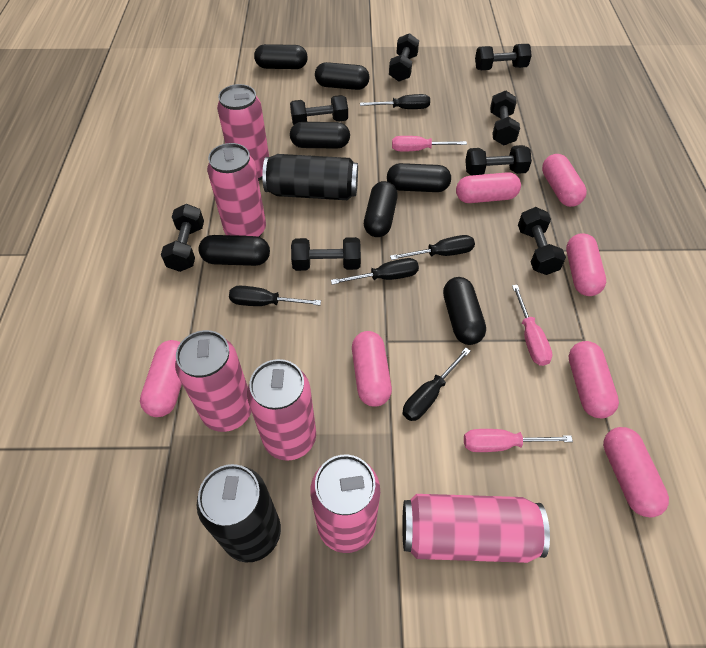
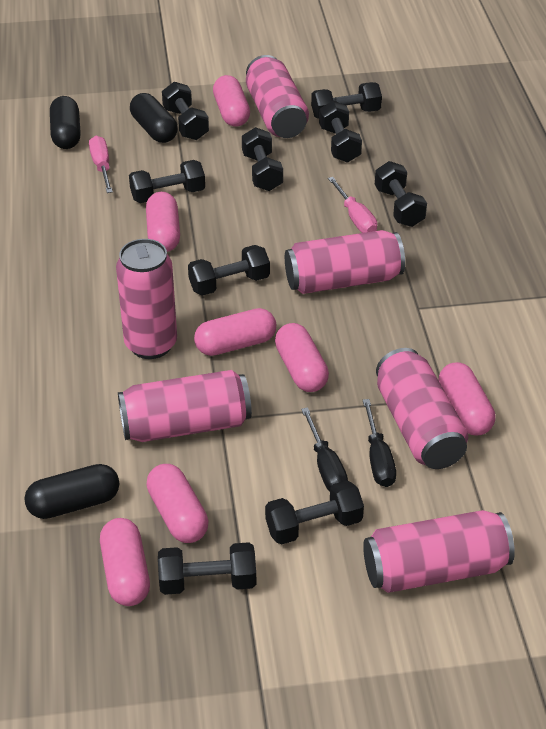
black can: 2 -> 0
black capsule: 7 -> 3
black dumbbell: 8 -> 9
black screwdriver: 5 -> 2
pink screwdriver: 3 -> 2

